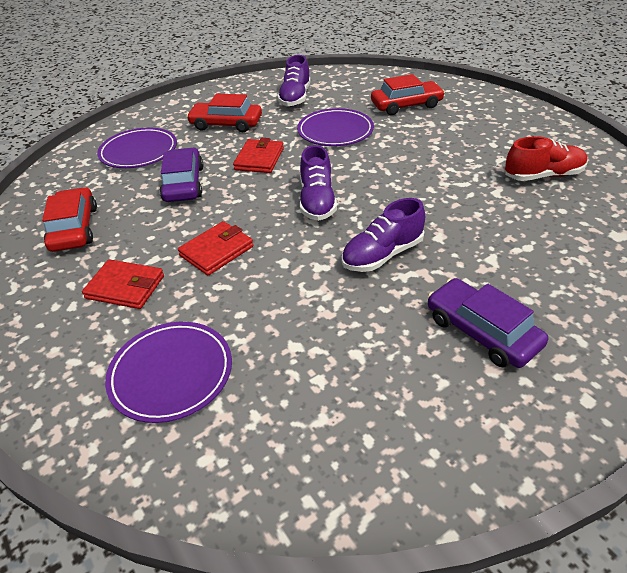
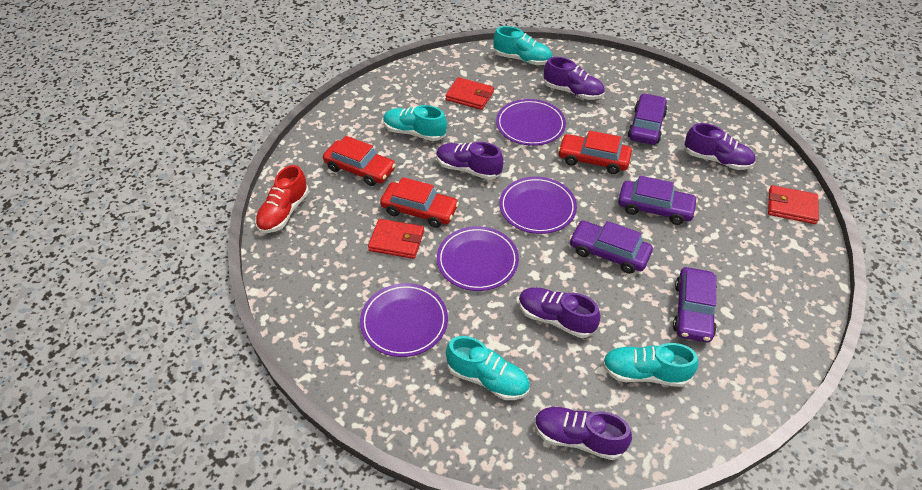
purple car: 2 -> 4
purple plate: 3 -> 4
purple shoe: 3 -> 5
turquoise shoe: 0 -> 4

